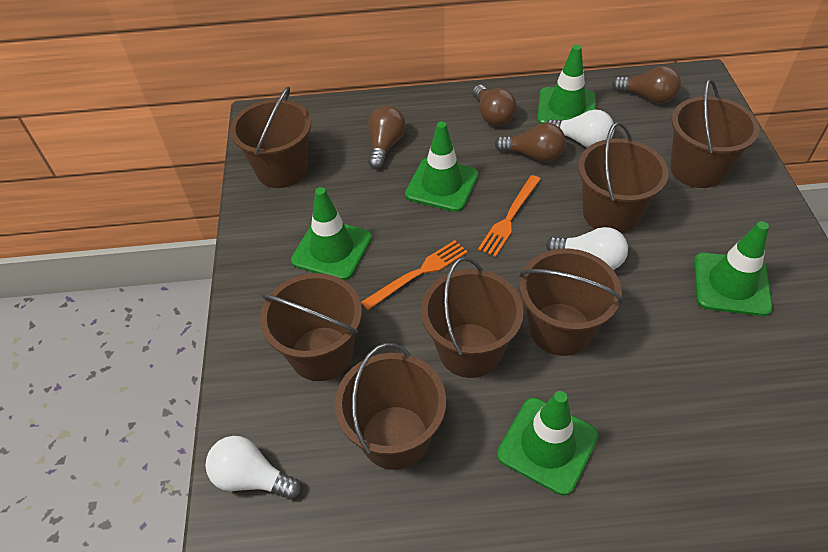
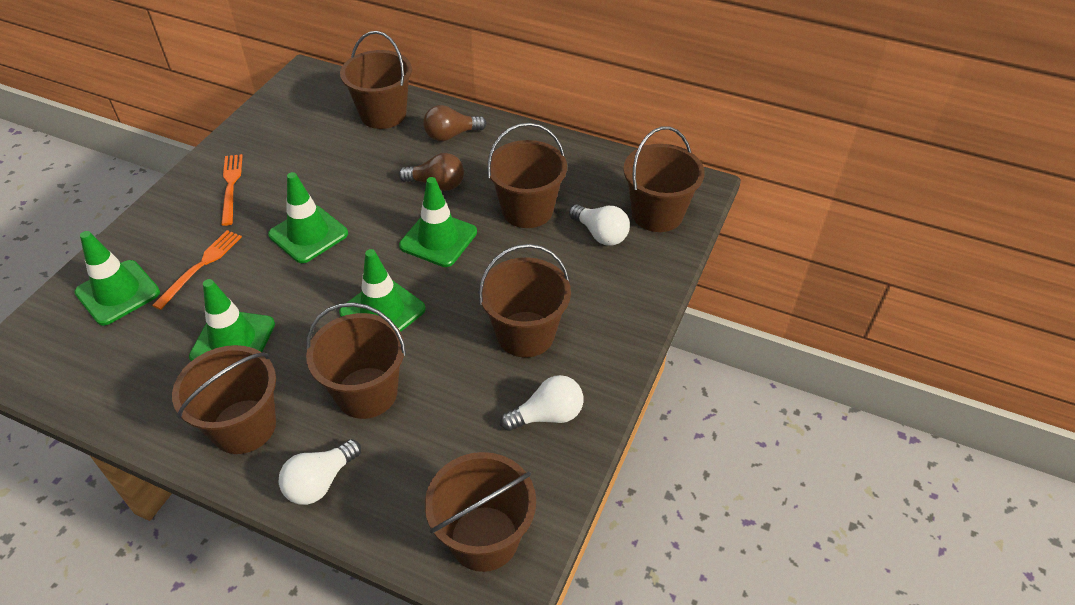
brown light bulb: 4 -> 2

